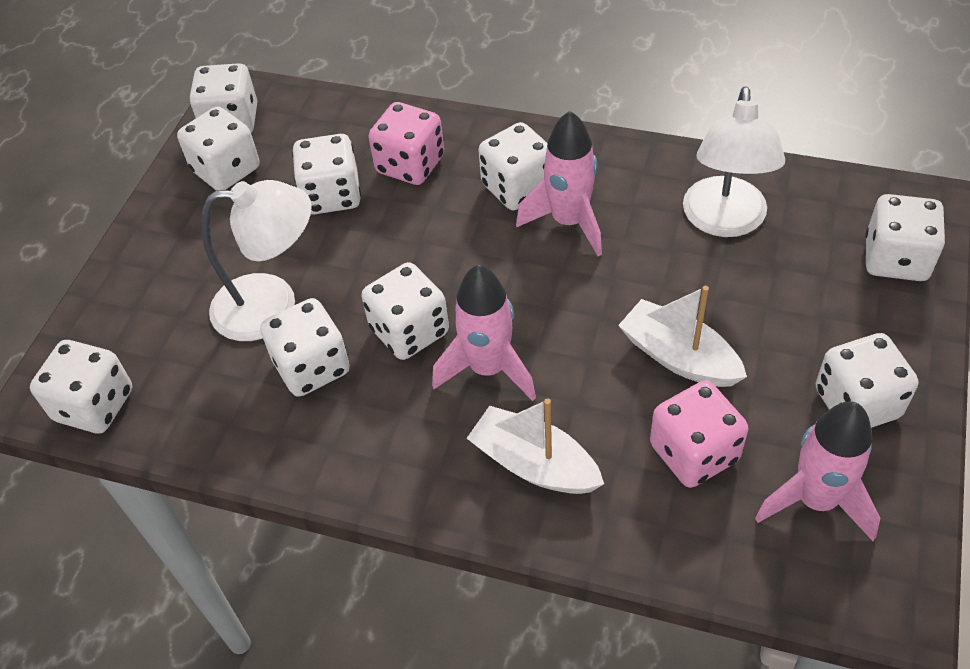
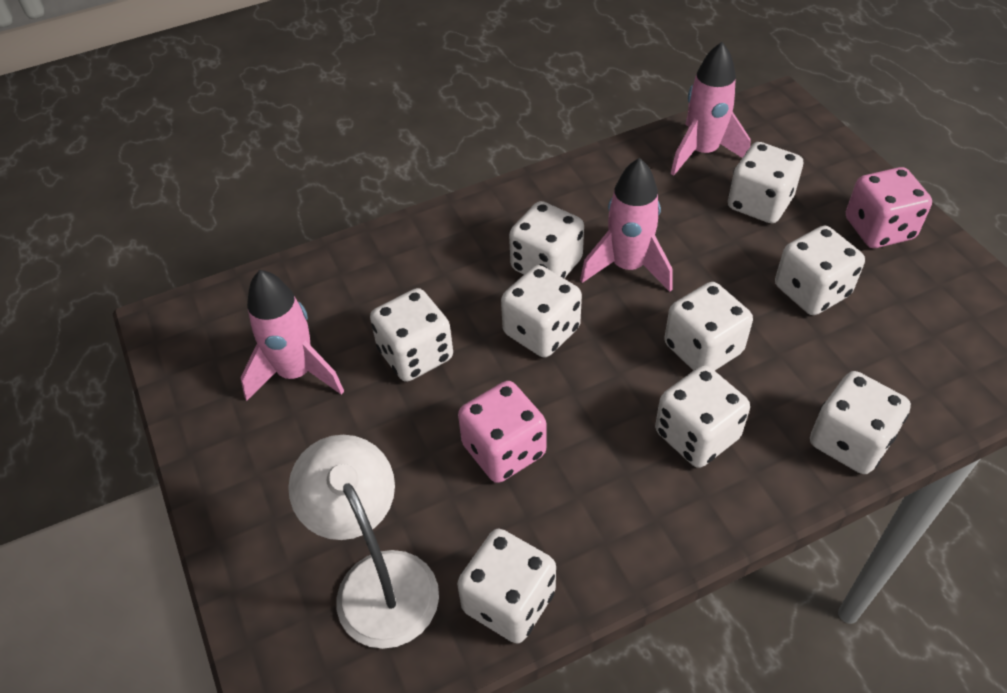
white boat: 2 -> 0
white lamp: 2 -> 1

